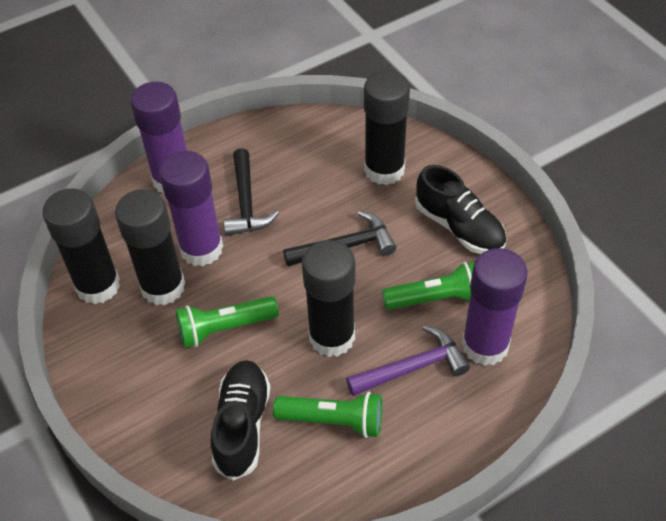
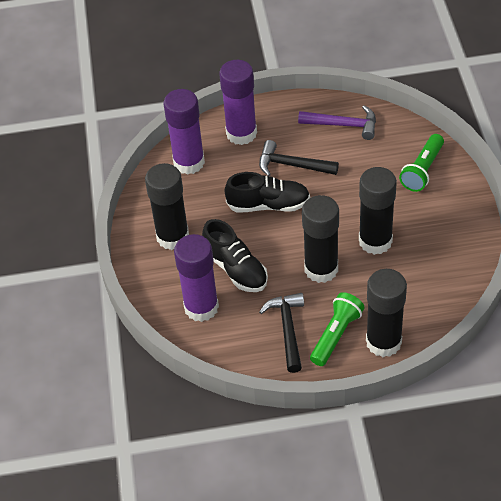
green flashlight: 3 -> 2

